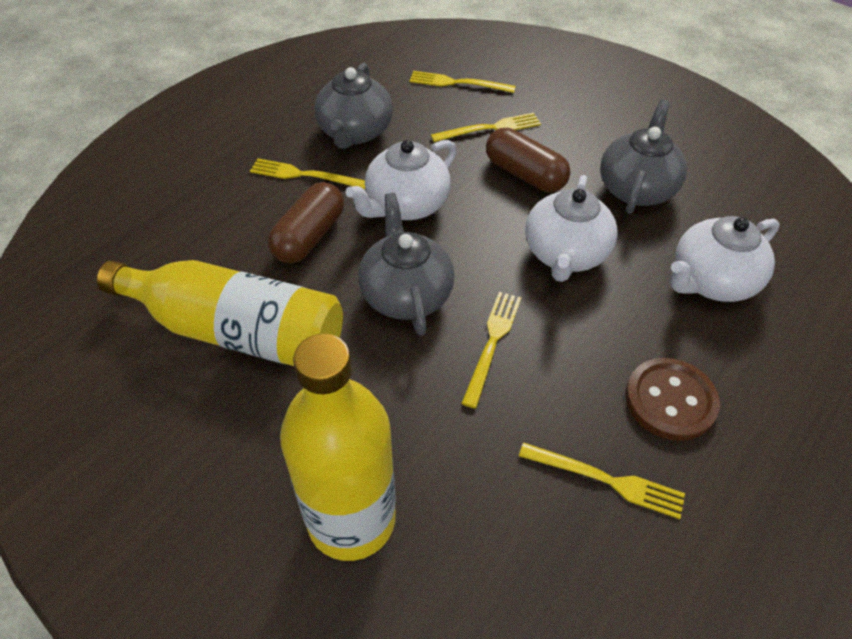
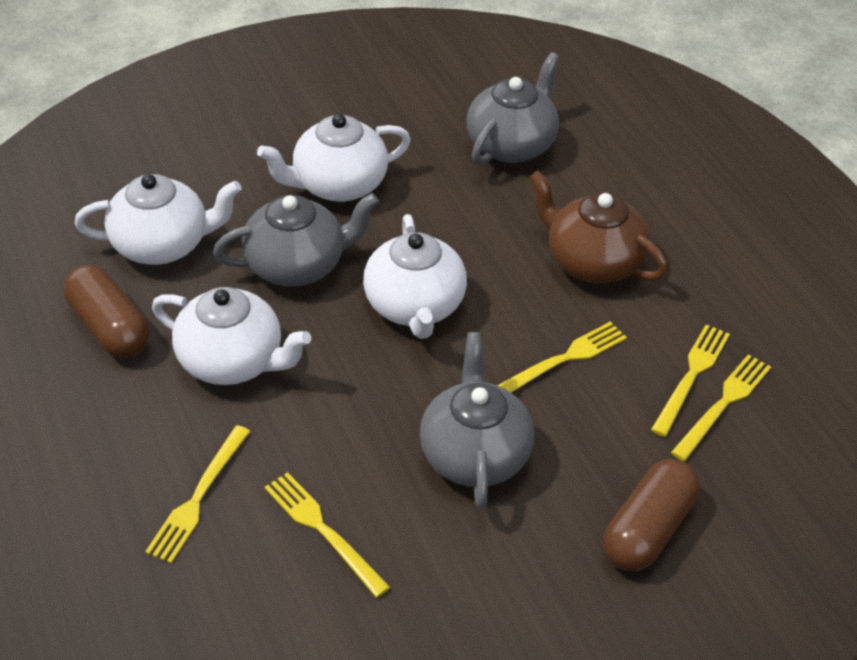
brown button: 1 -> 0
brown teapot: 0 -> 1
white teapot: 3 -> 4
yellow bottle: 2 -> 0

